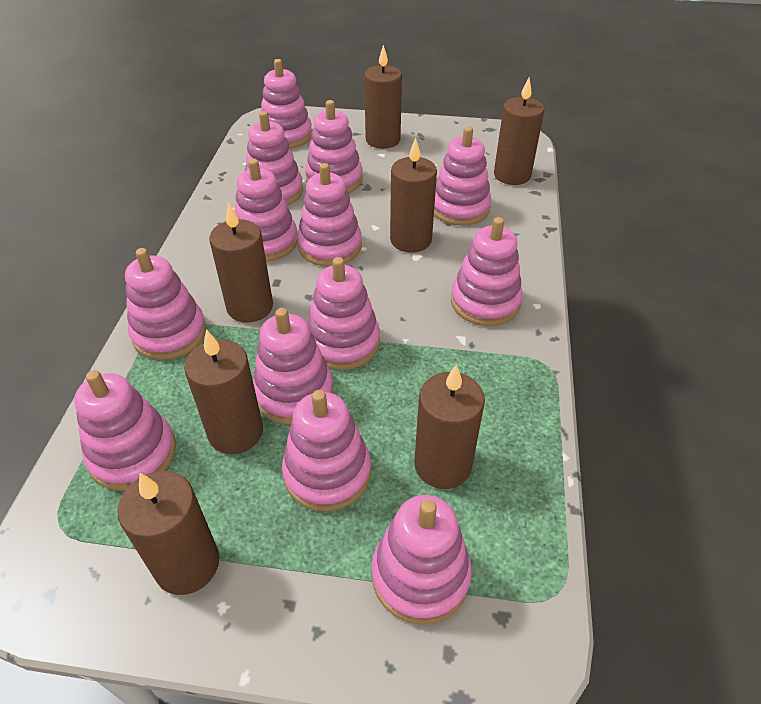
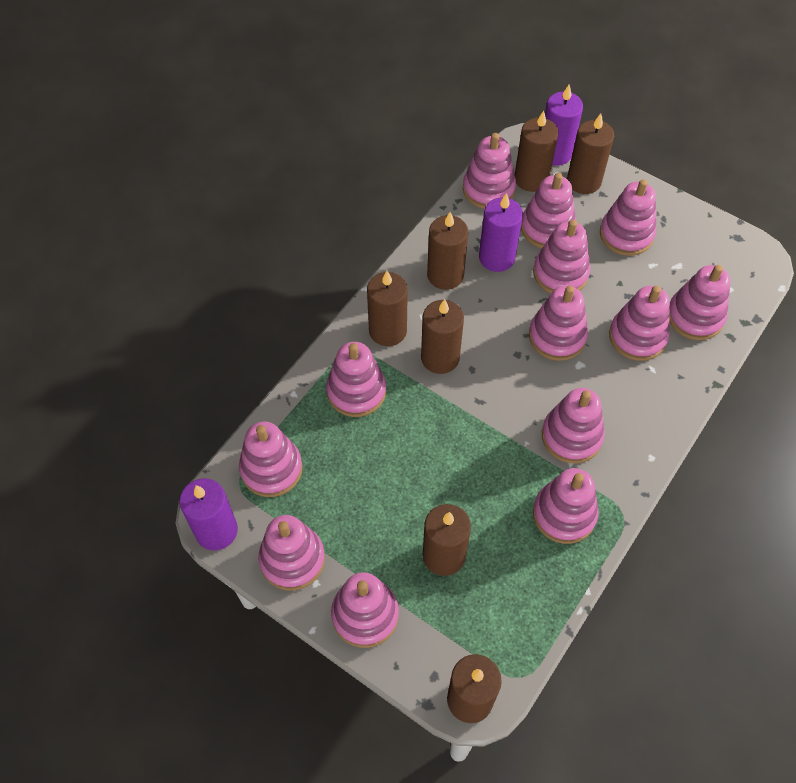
purple candle: 0 -> 3

